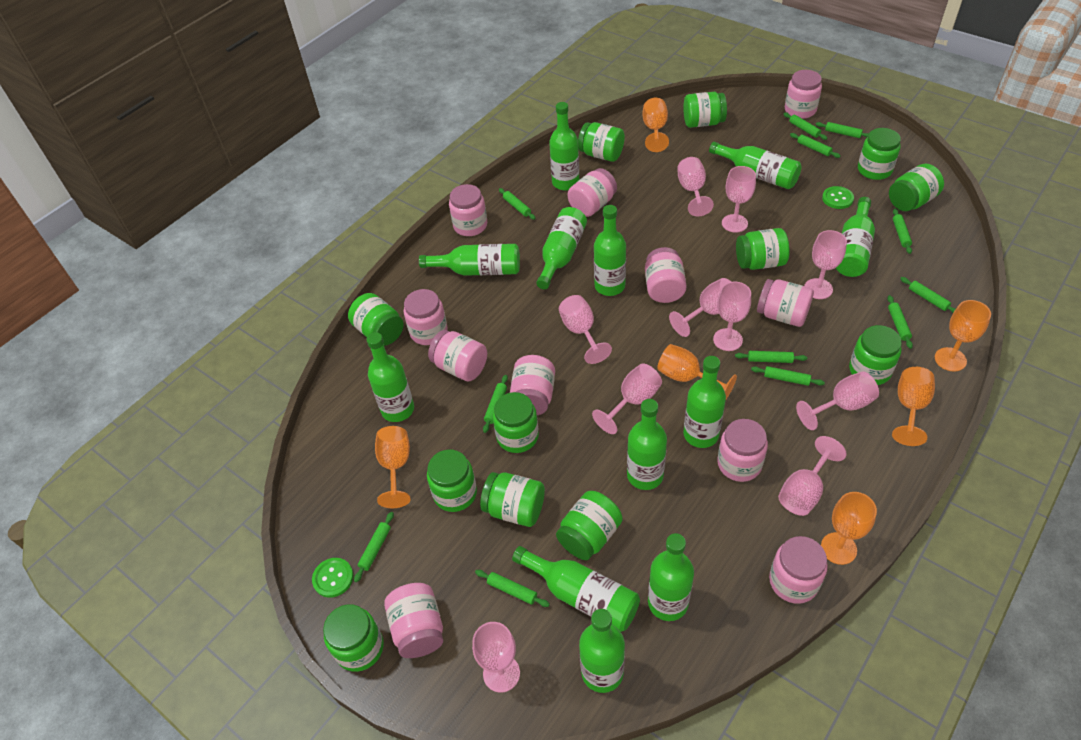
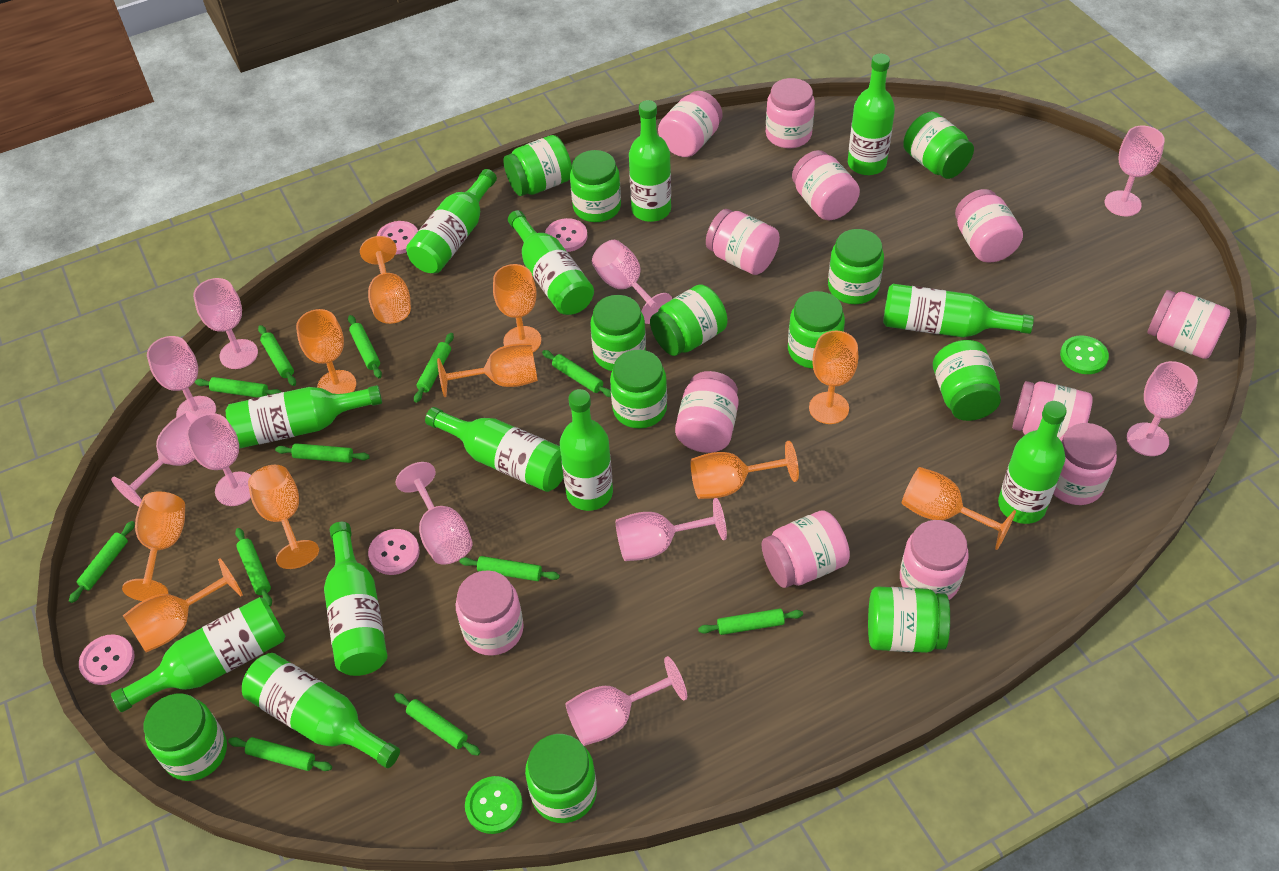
orange goblet: 6 -> 10
pink button: 0 -> 4
pink jar: 11 -> 12

